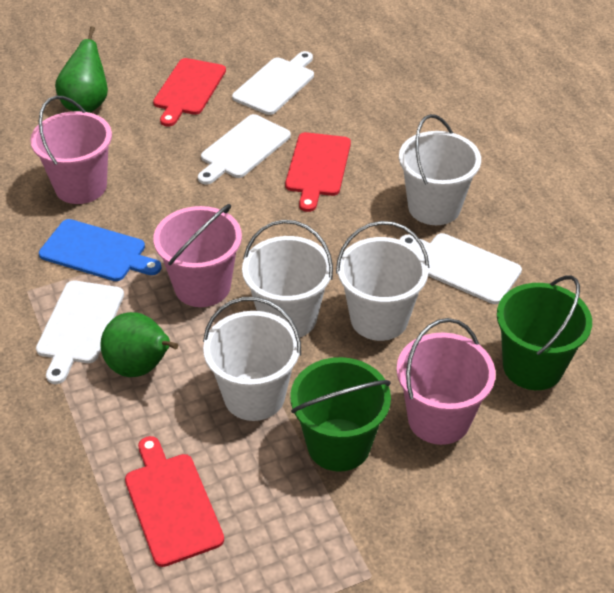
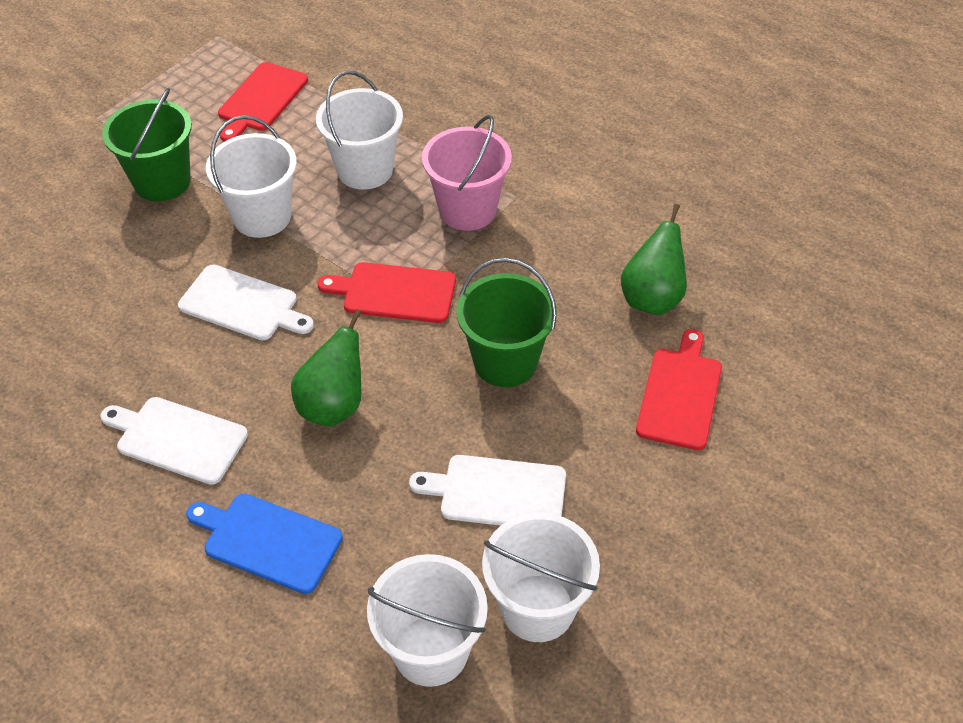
pink bucket: 3 -> 1
white cutting board: 4 -> 3

